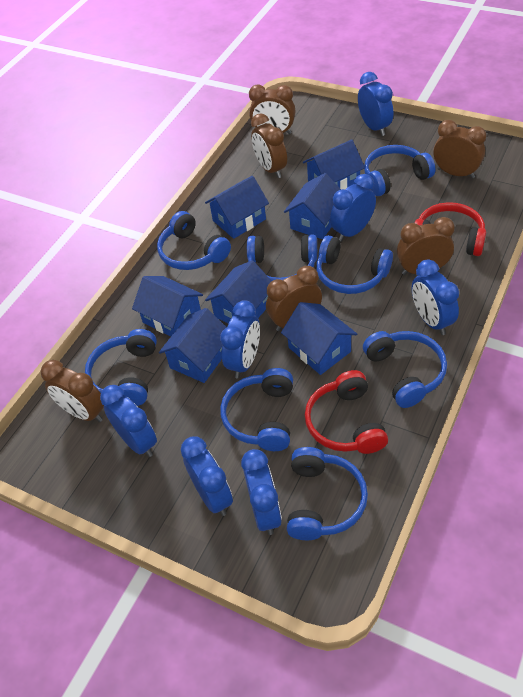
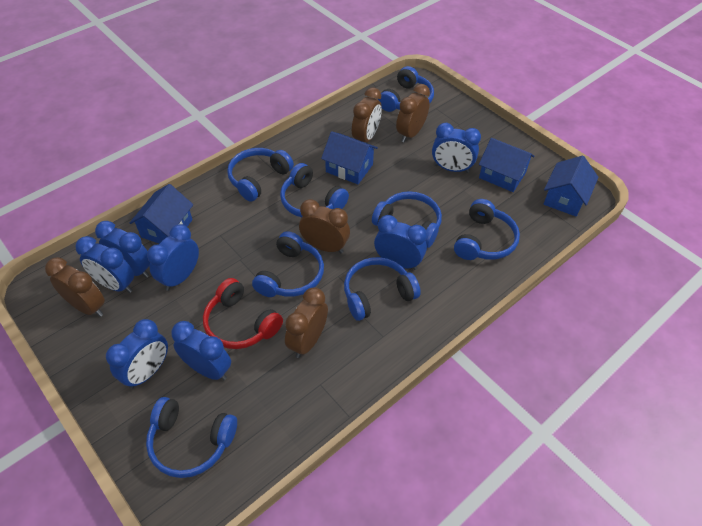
blue house: 7 -> 4
brown clock: 6 -> 5
red headphones: 2 -> 1

